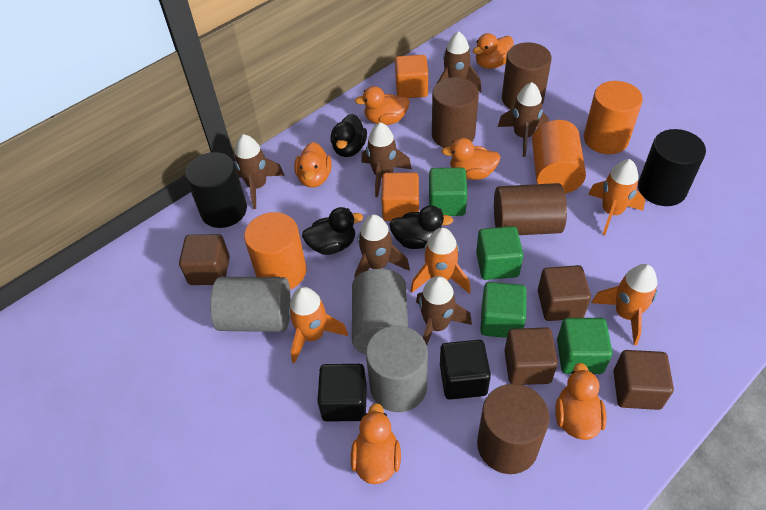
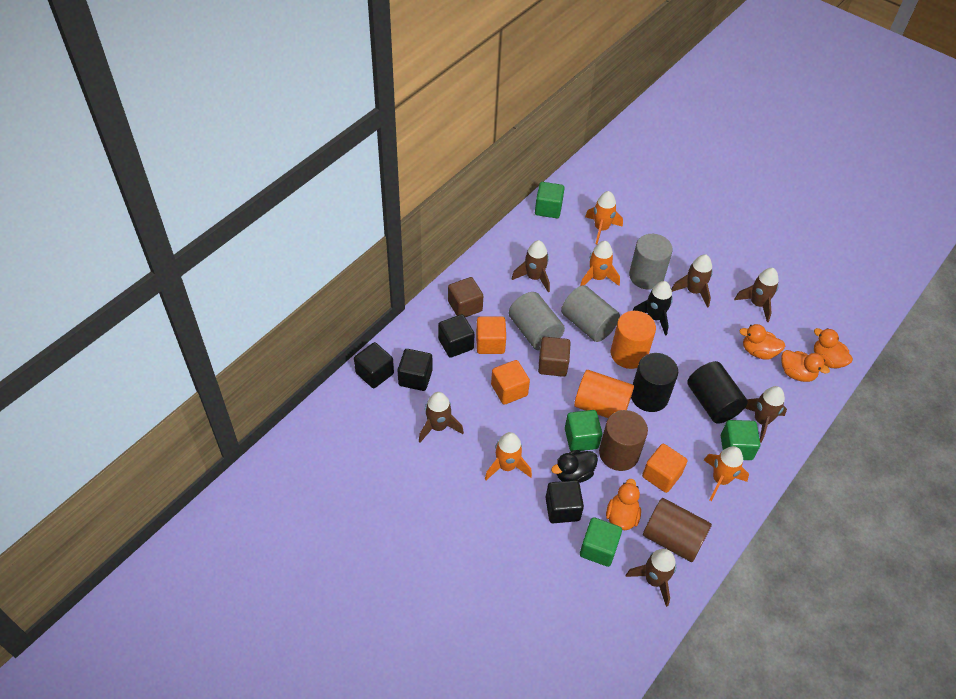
black cube: 2 -> 4
black duck: 3 -> 1
black rocket: 0 -> 1
brown cube: 4 -> 2
brown cylinder: 4 -> 2
orange cube: 2 -> 3
orange cylinder: 3 -> 2
orange duck: 6 -> 4

